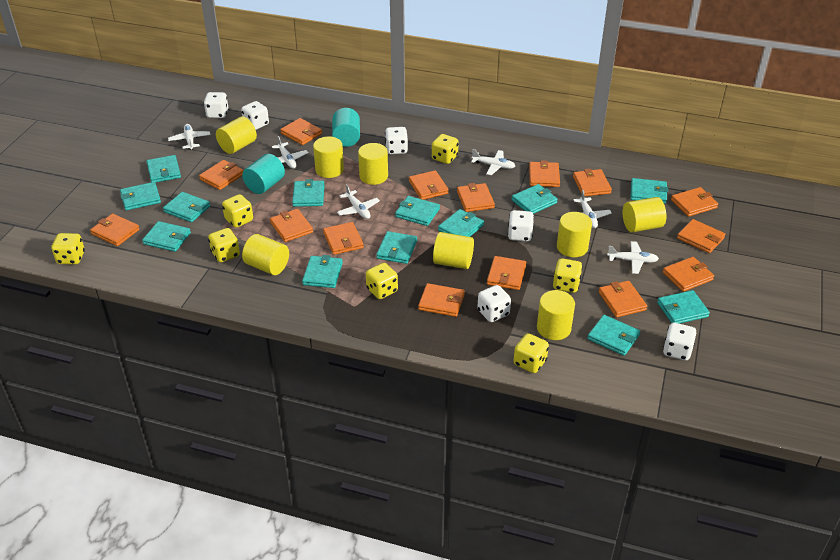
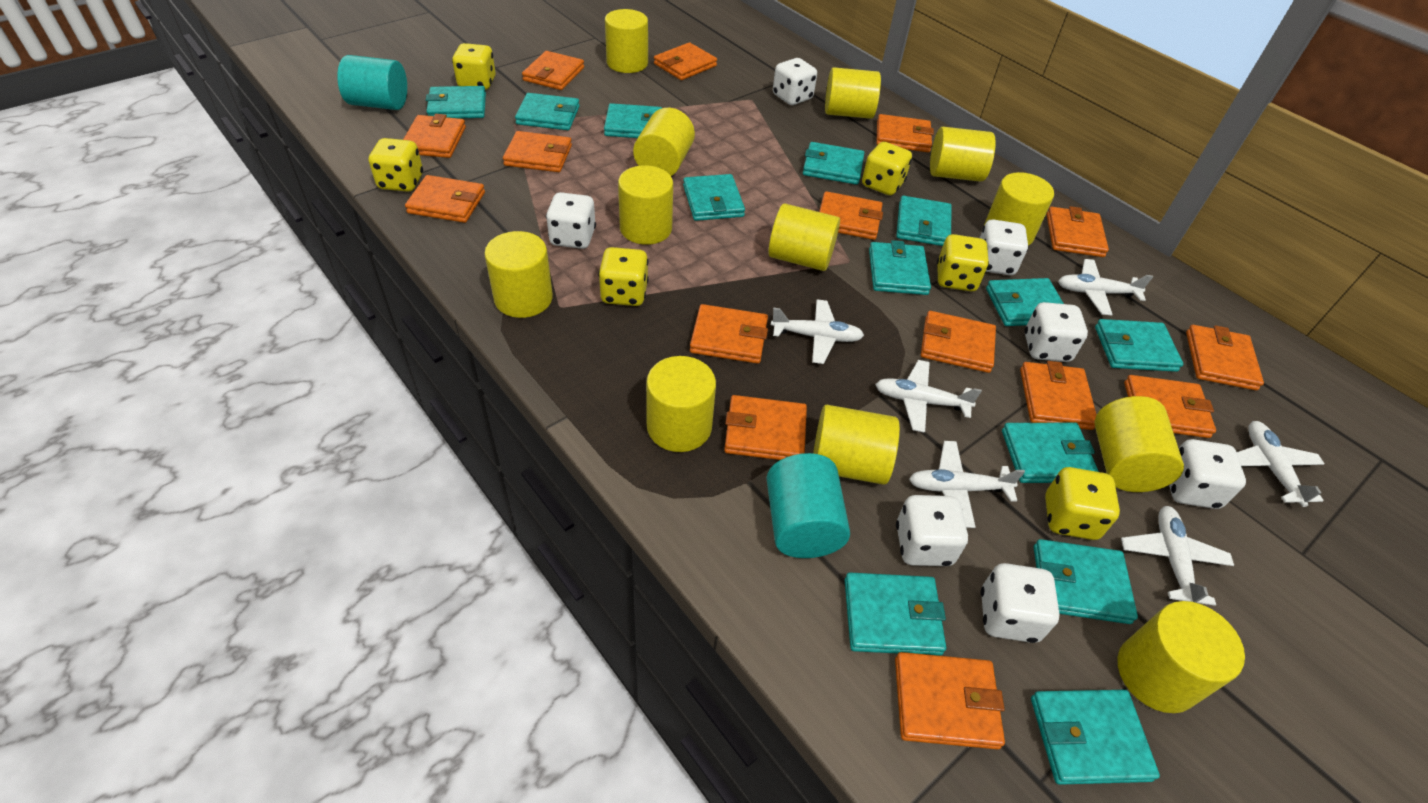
white dice: 6 -> 7
yellow cylinder: 8 -> 12
yellow dice: 7 -> 6

